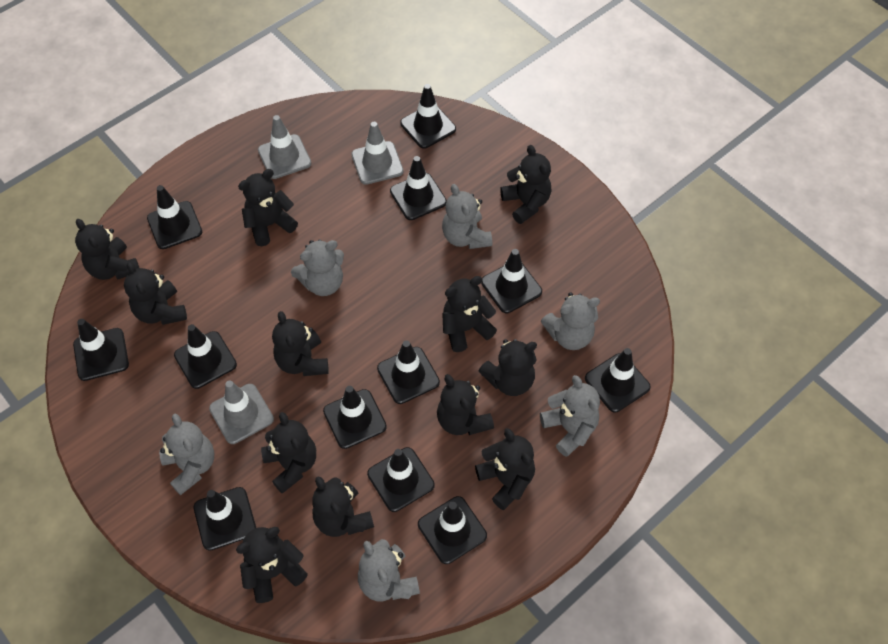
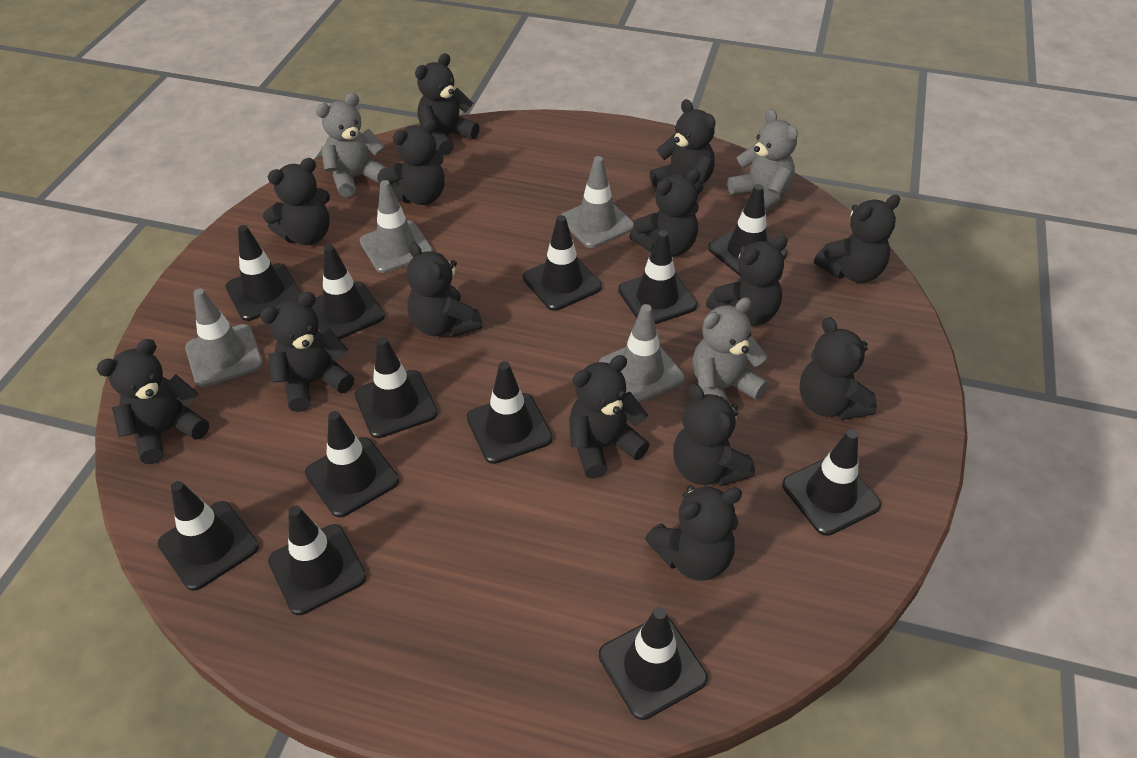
black teddy bear: 12 -> 14
grey teddy bear: 6 -> 3
grey traffic cone: 3 -> 4

